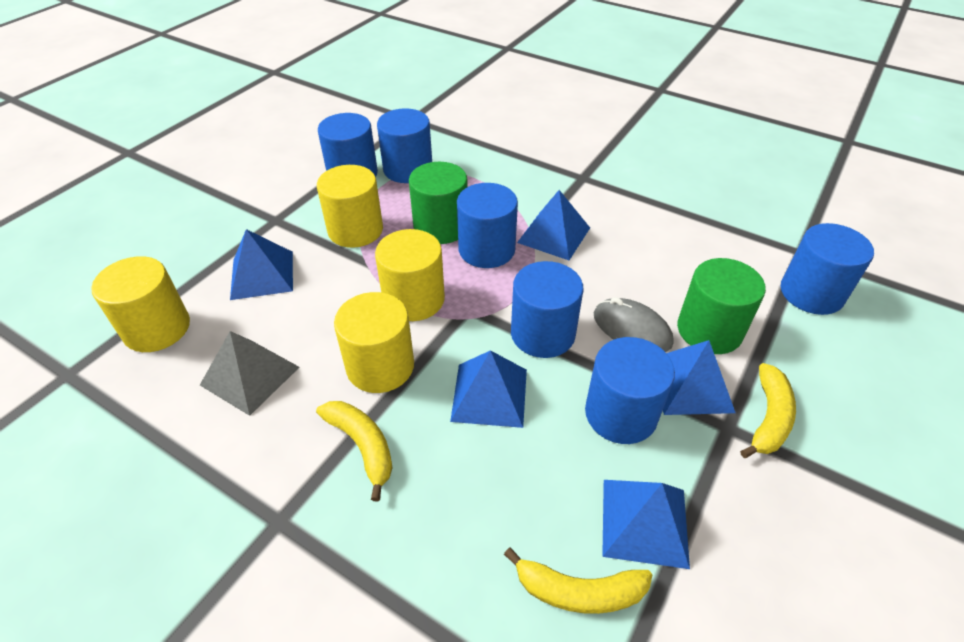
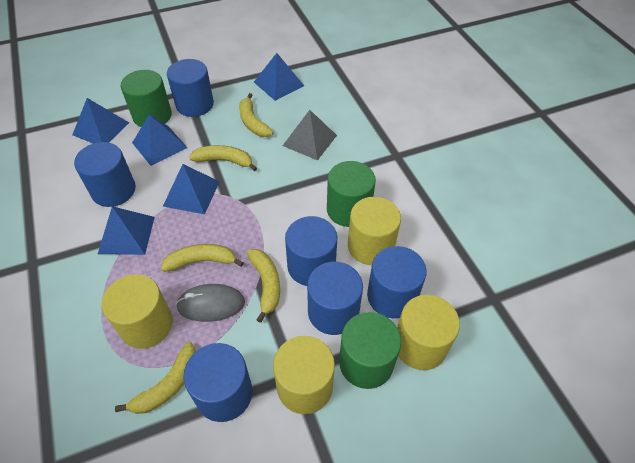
green cylinder: 2 -> 3
yellow banana: 3 -> 5

